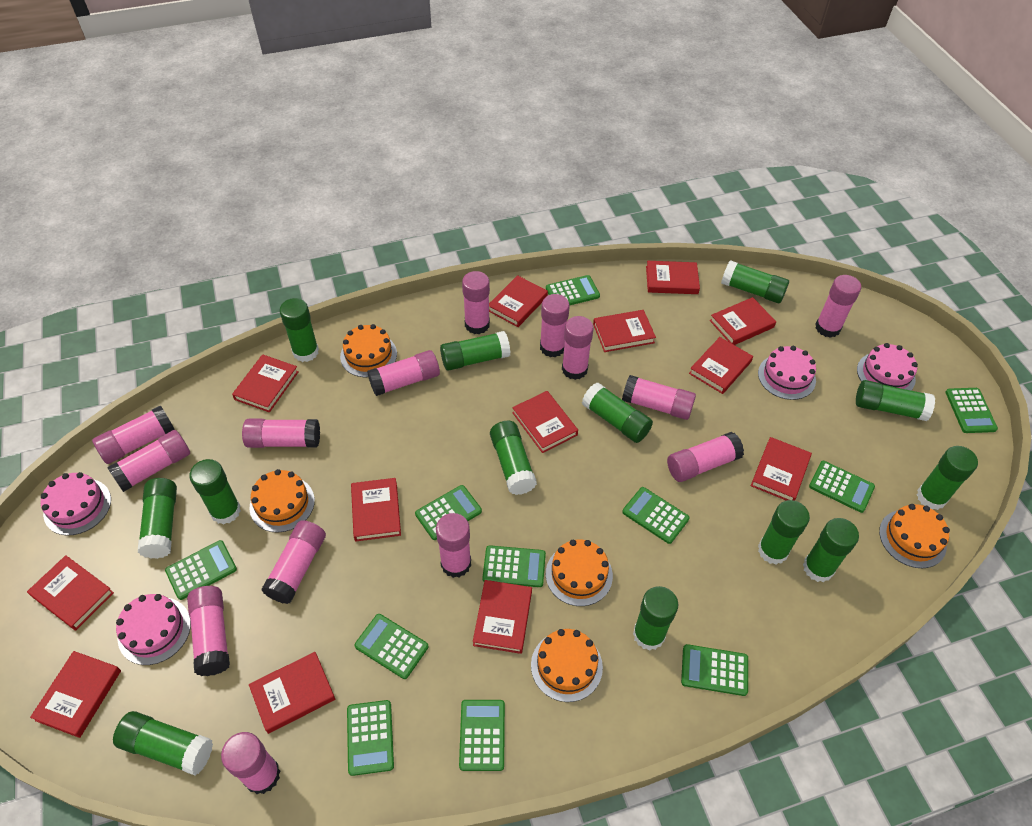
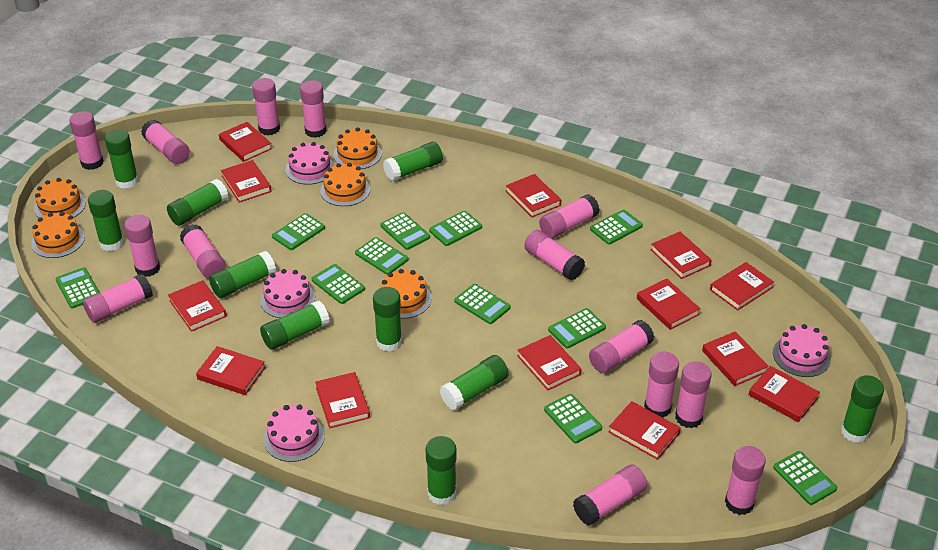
green glue stick: 13 -> 10

